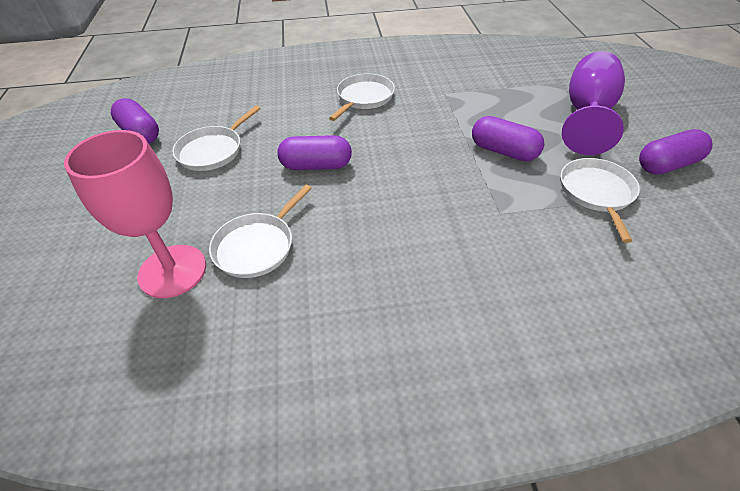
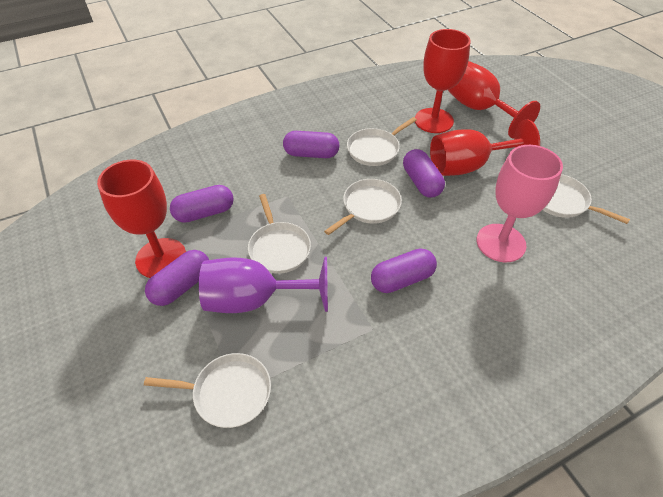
purple capsule: 4 -> 5
red goblet: 0 -> 4
white pan: 4 -> 5

